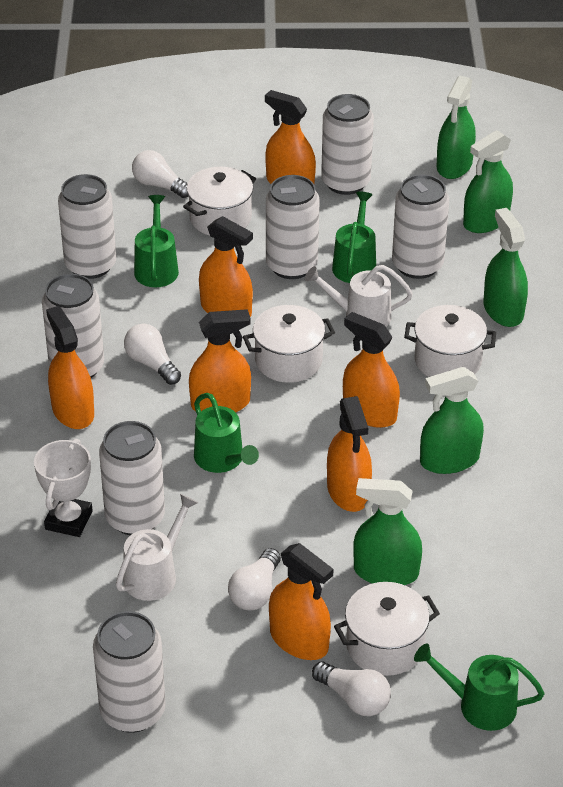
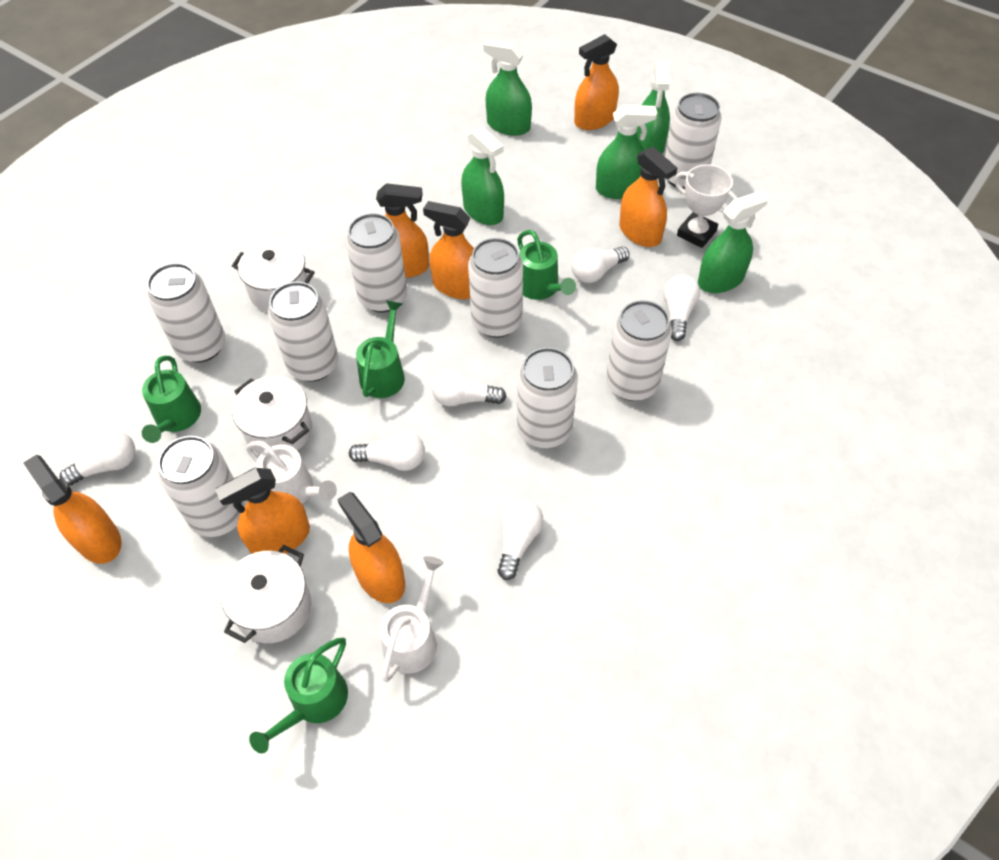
white can: 7 -> 8
white light bulb: 4 -> 6
white pot: 4 -> 3

